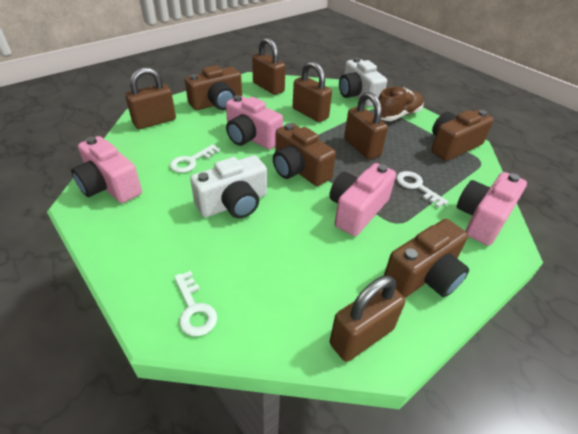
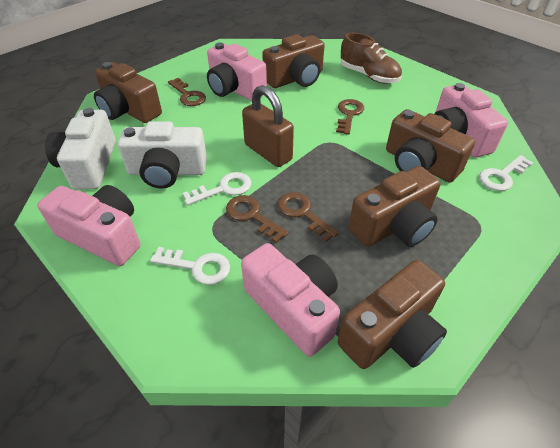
brown camera: 4 -> 5
brown key: 0 -> 4
brown padlock: 5 -> 1

